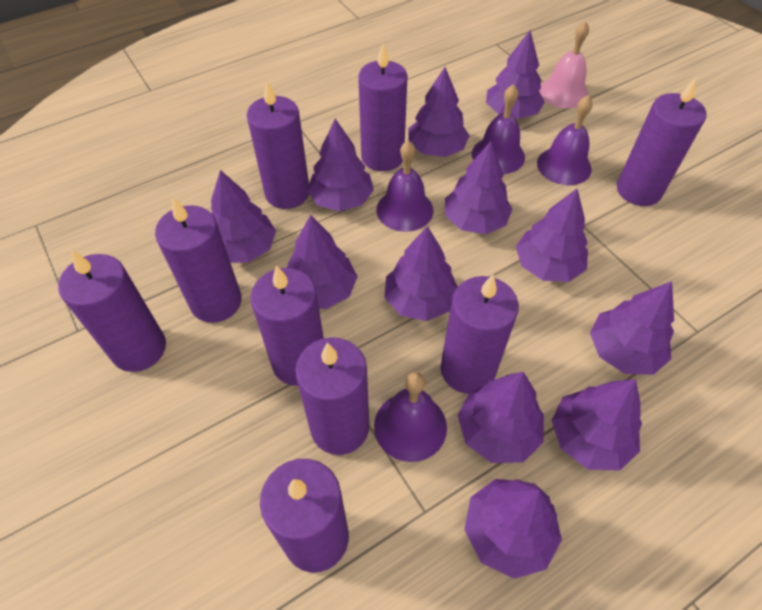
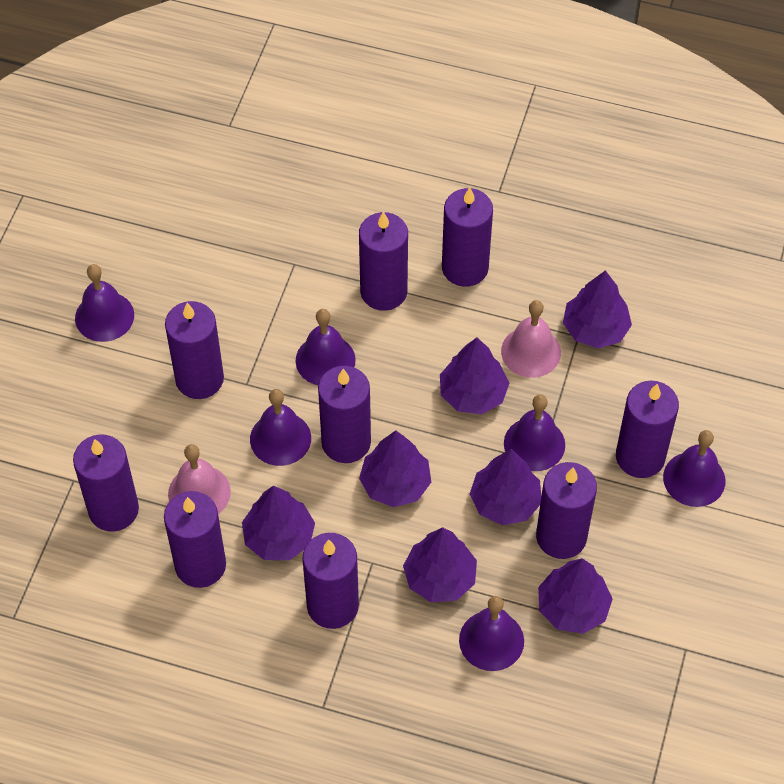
pink bell: 1 -> 2
purple bell: 4 -> 6
purple tree: 12 -> 7

